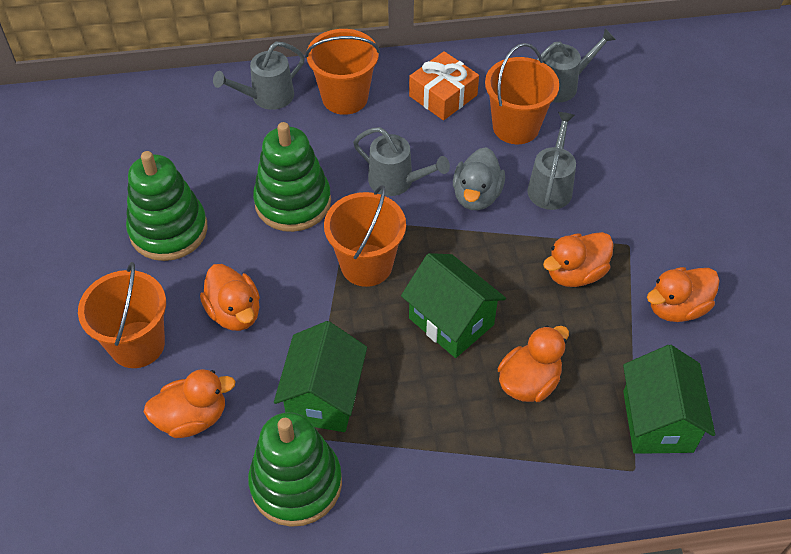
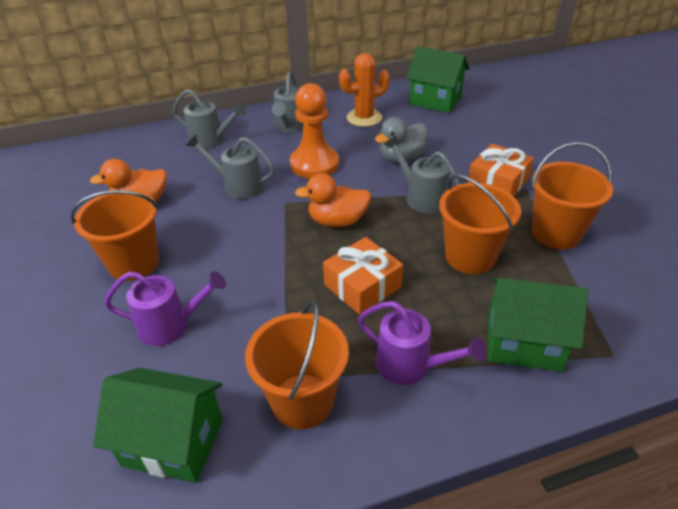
green stacking toy: 3 -> 0
orange cactus: 0 -> 1
orange duck: 5 -> 2
orange gift: 1 -> 2
orange pawn: 0 -> 1
purple watering can: 0 -> 2

